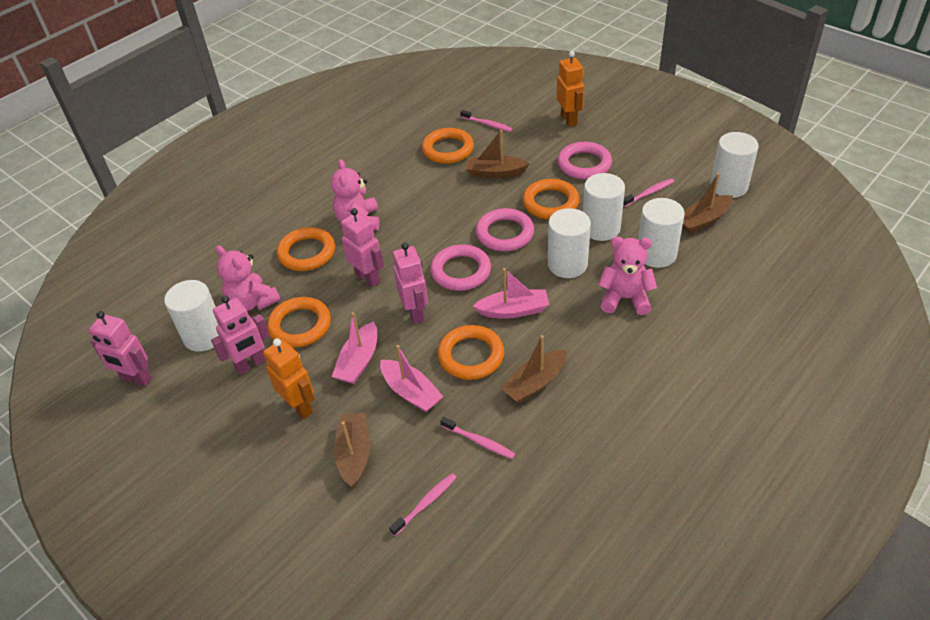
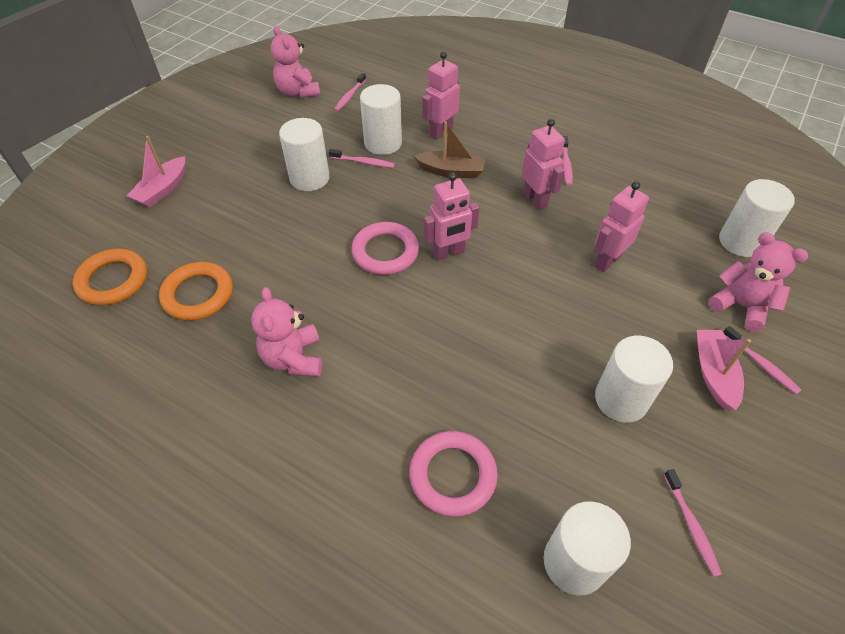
brown boat: 4 -> 1
orange ring: 5 -> 2
orange robot: 2 -> 0
pink boat: 3 -> 2
pink ring: 3 -> 2
pink toothbrush: 4 -> 5

